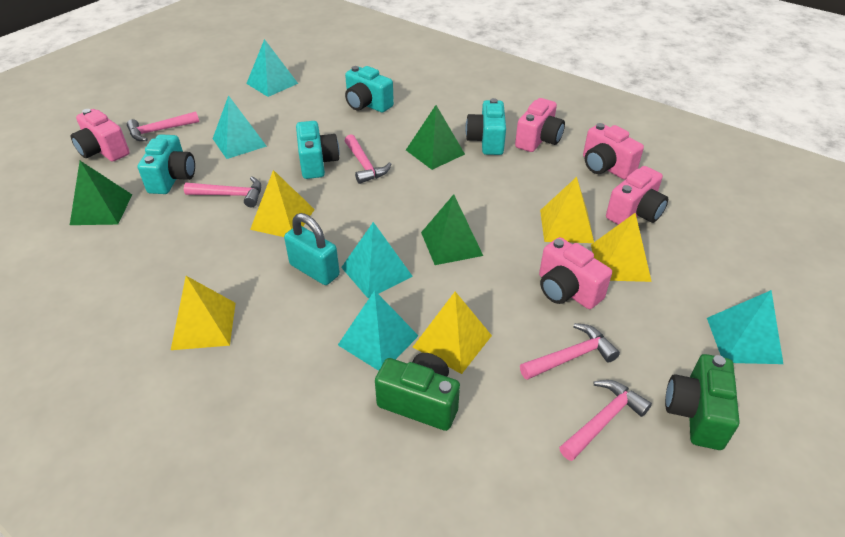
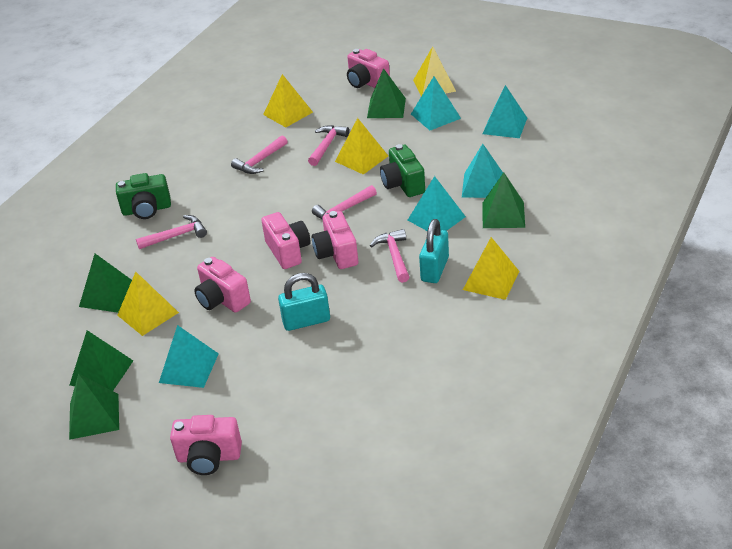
green pyramid: 3 -> 5
turquoise camera: 4 -> 0
turquoise padlock: 1 -> 2

